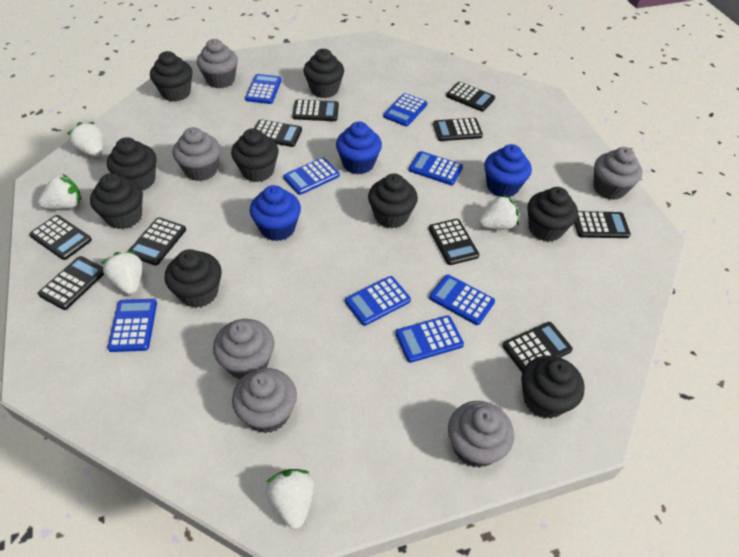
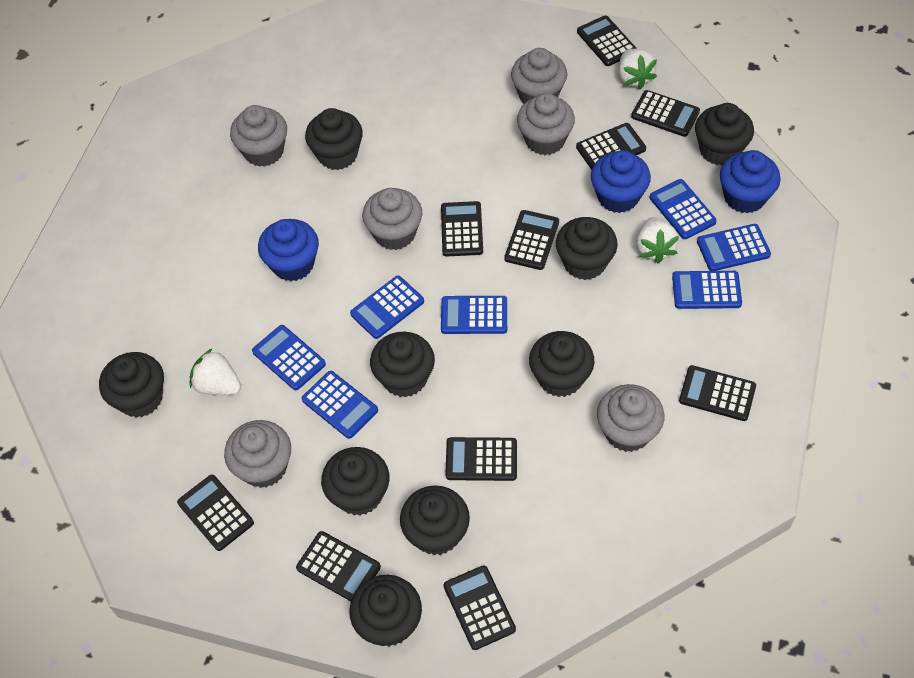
blue calculator: 8 -> 7
white strawberry: 5 -> 3

